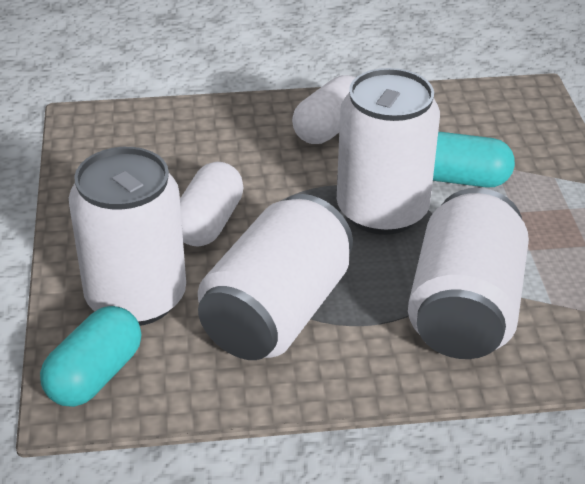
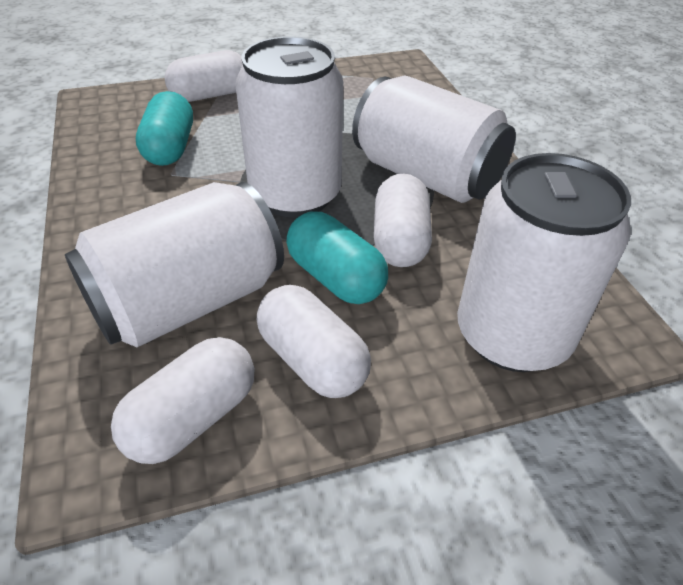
white capsule: 2 -> 4

